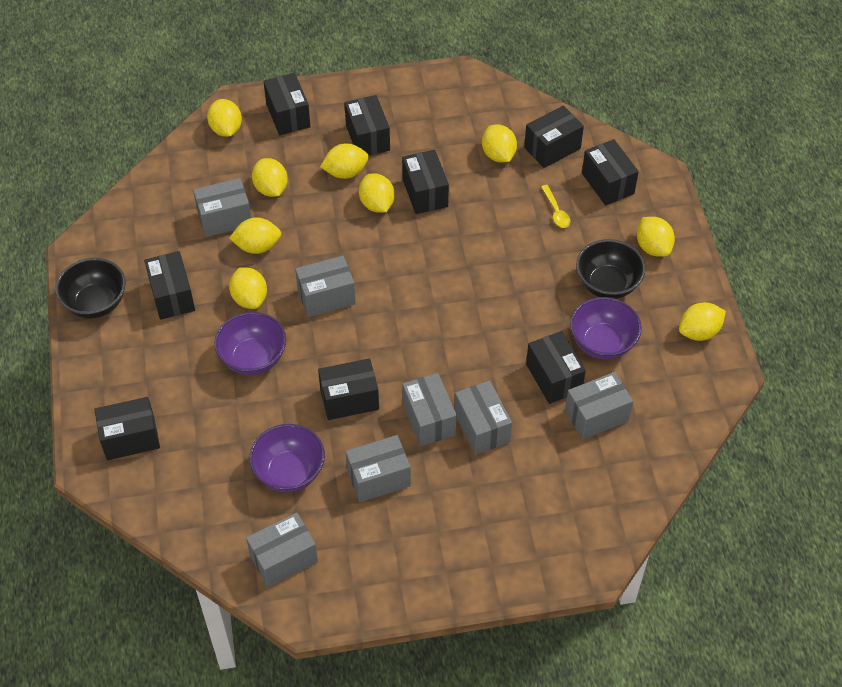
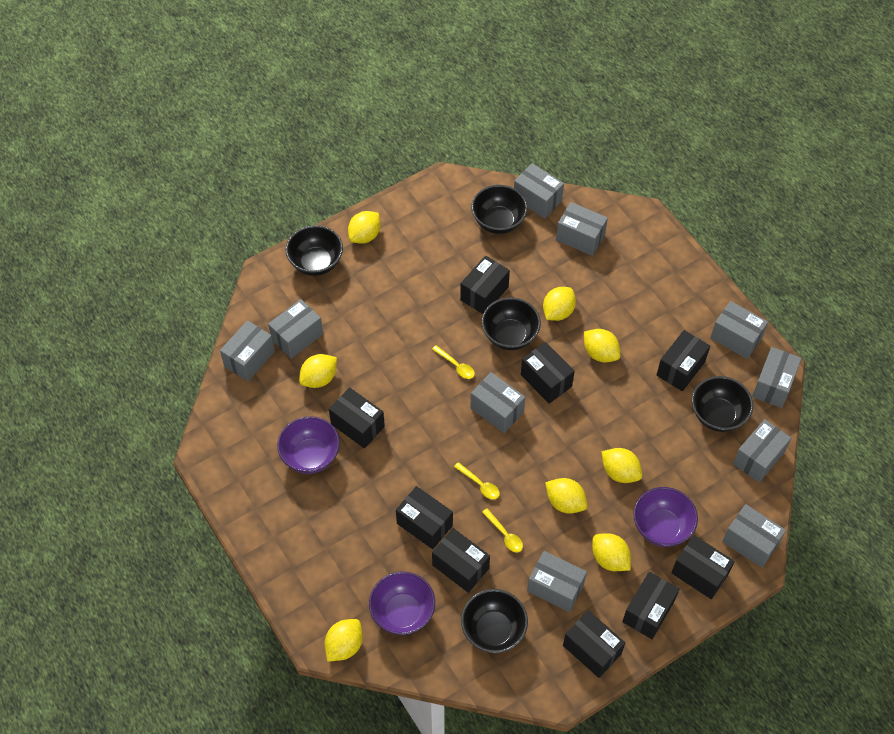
black bowl: 2 -> 5
grey box: 7 -> 10
yellow lemon: 9 -> 8
yellow spoon: 1 -> 3

